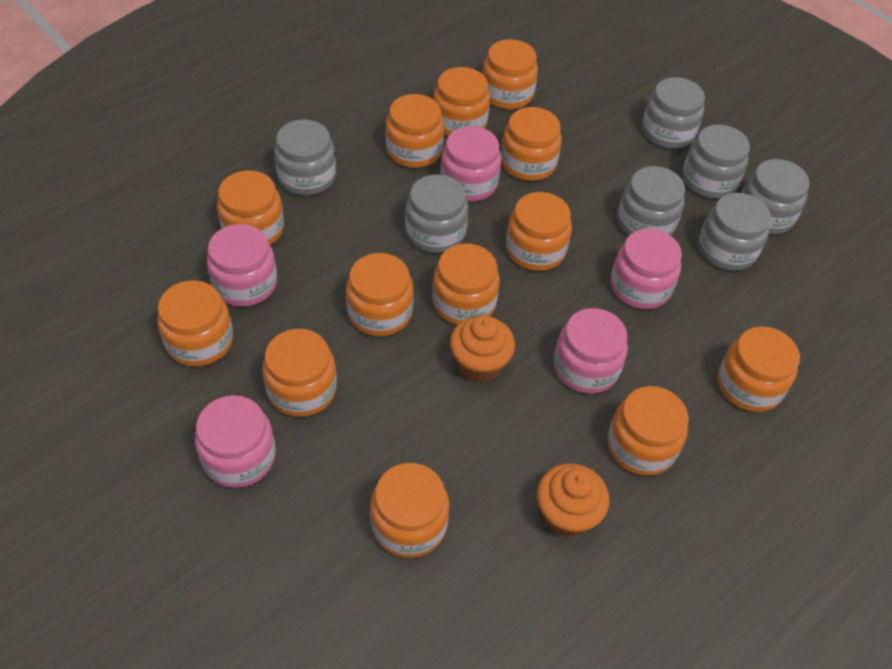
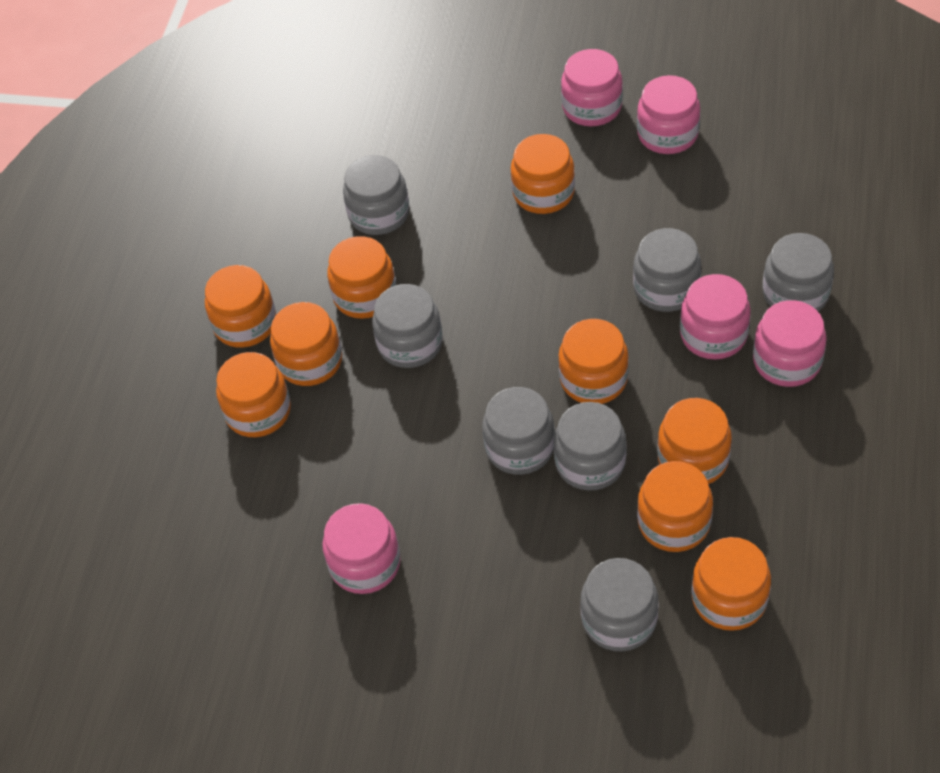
orange cupcake: 2 -> 0
orange jar: 13 -> 9

